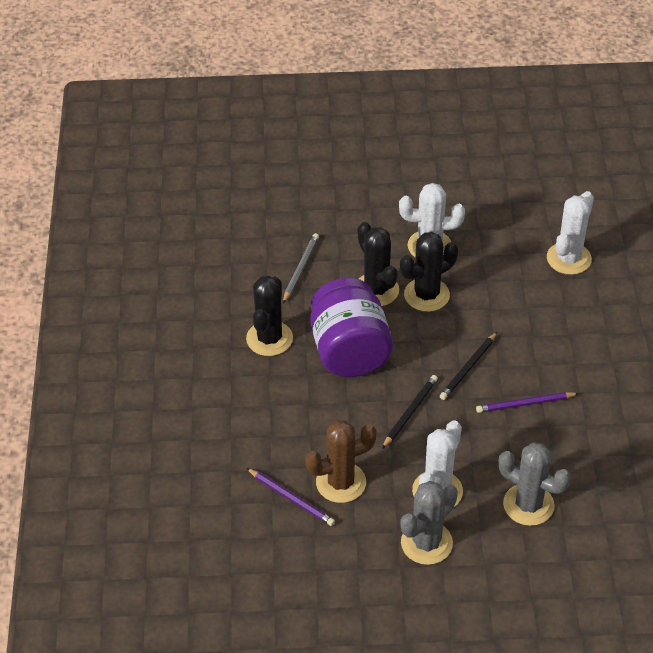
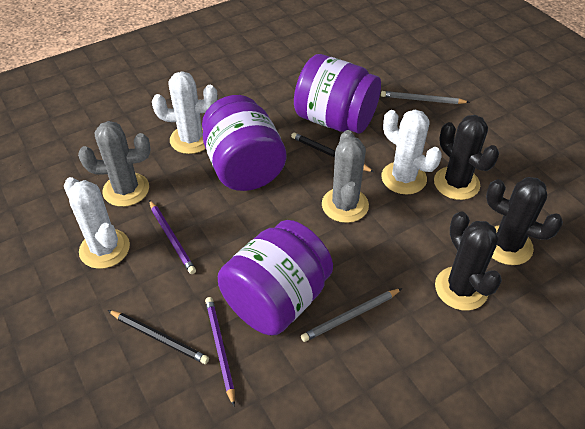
brown cactus: 1 -> 0
grey pencil: 1 -> 2
purple jar: 1 -> 3

